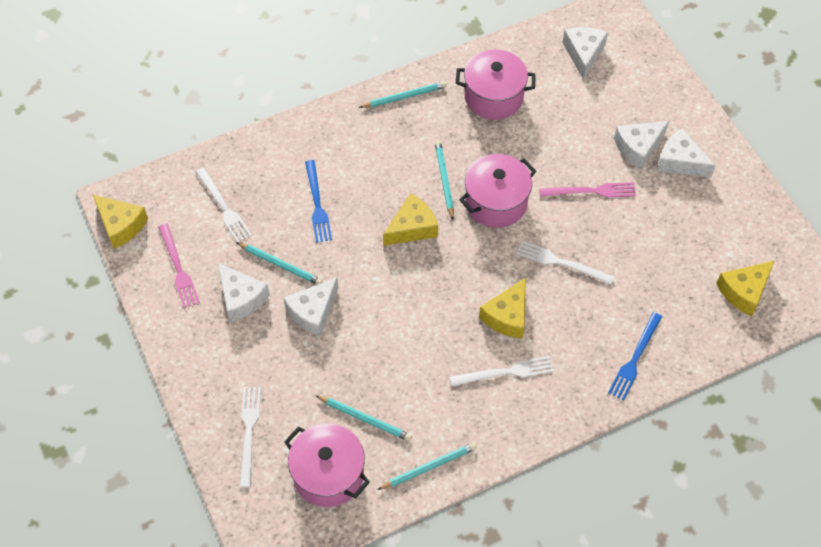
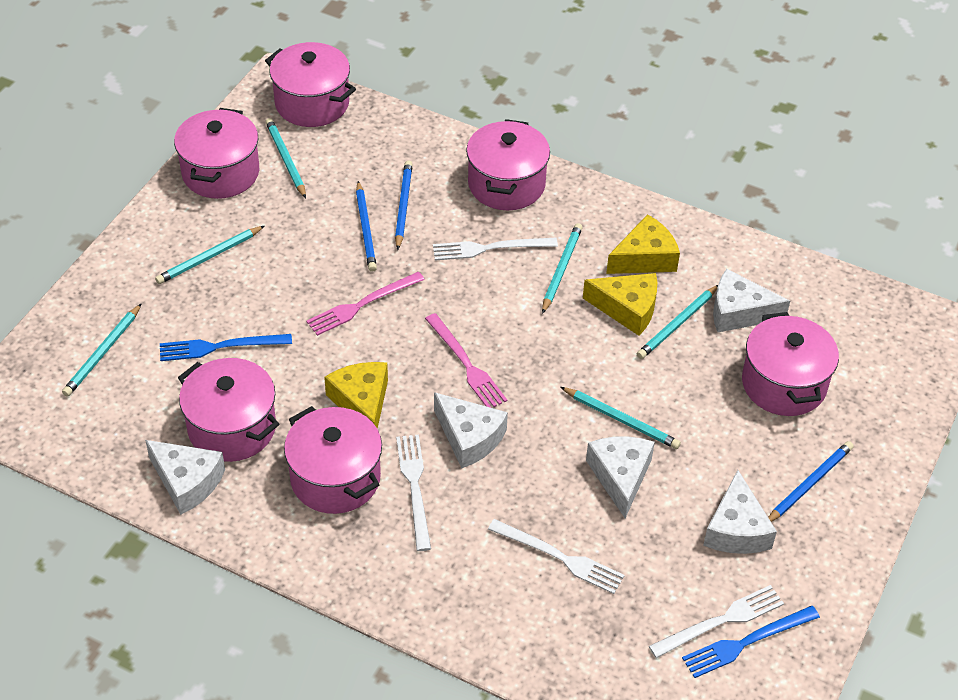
blue pencil: 0 -> 3
pink pot: 3 -> 6
turquoise pencil: 5 -> 6
yellow cheese: 4 -> 3

